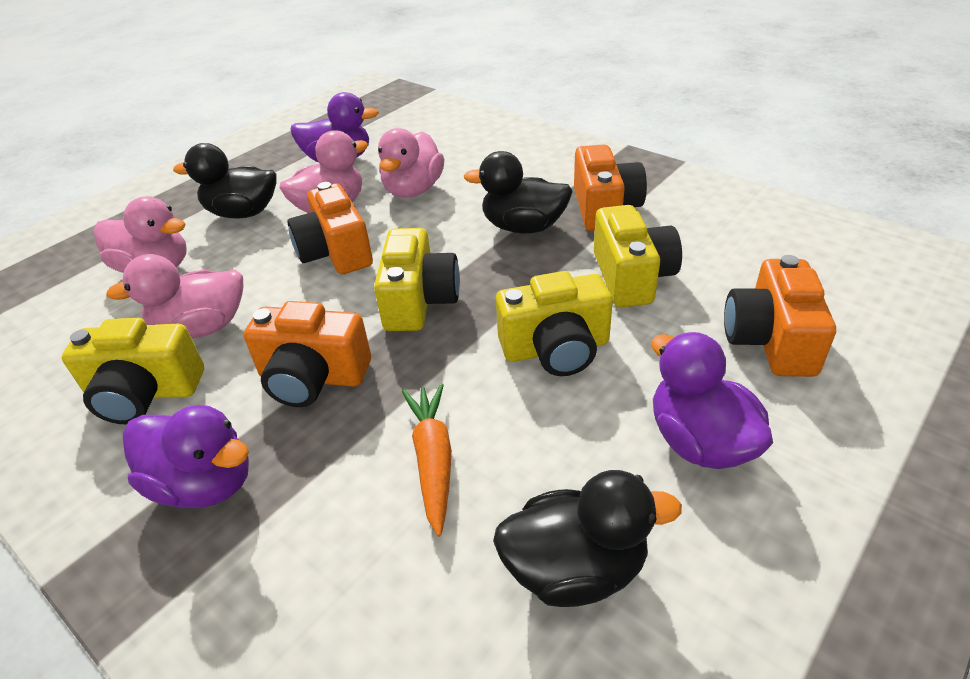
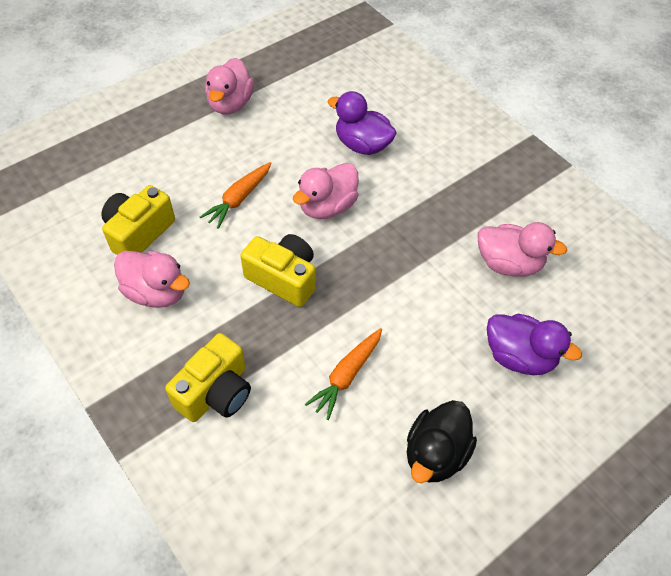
black duck: 3 -> 1
orange camera: 4 -> 0
orange carrot: 1 -> 2
purple duck: 3 -> 2
yellow camera: 4 -> 3

